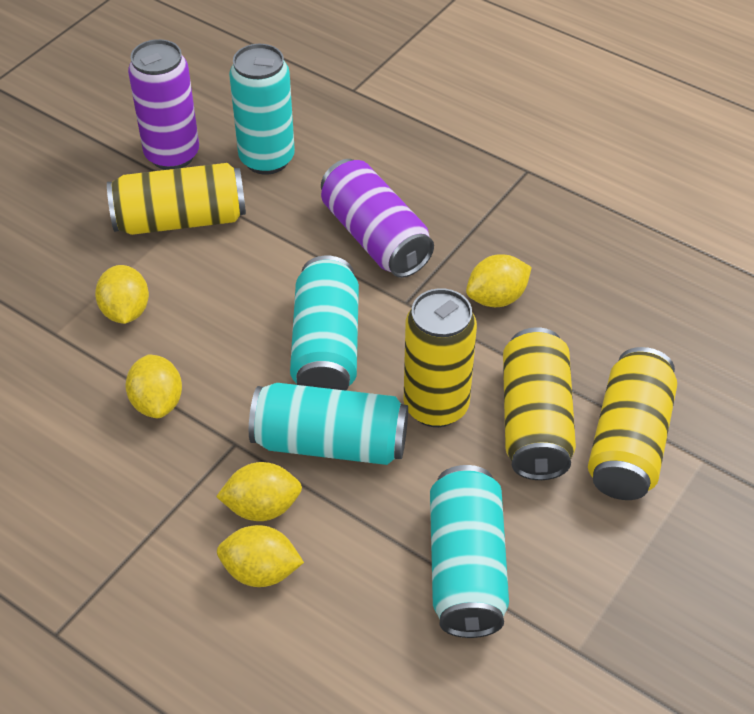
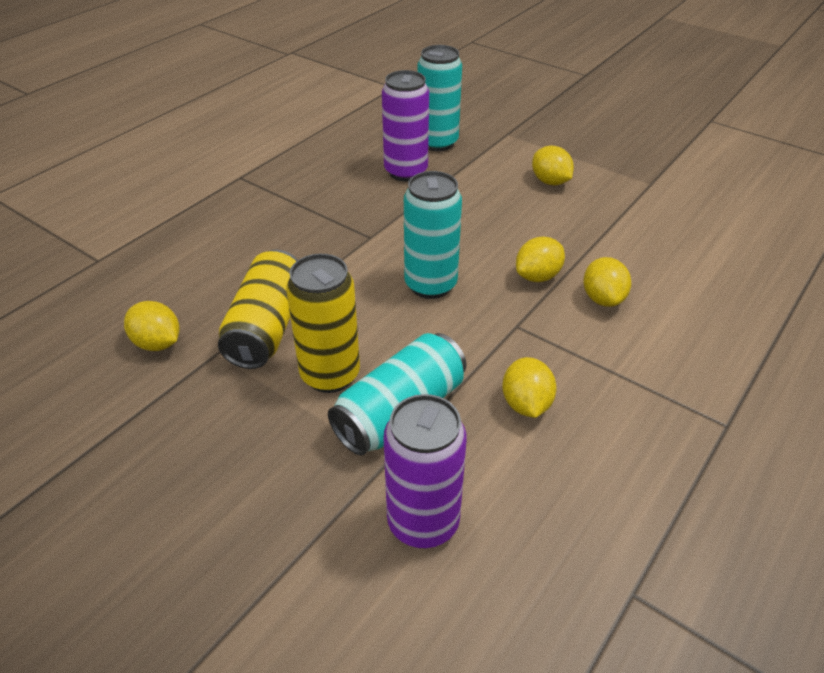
turquoise can: 4 -> 3
yellow can: 4 -> 2

